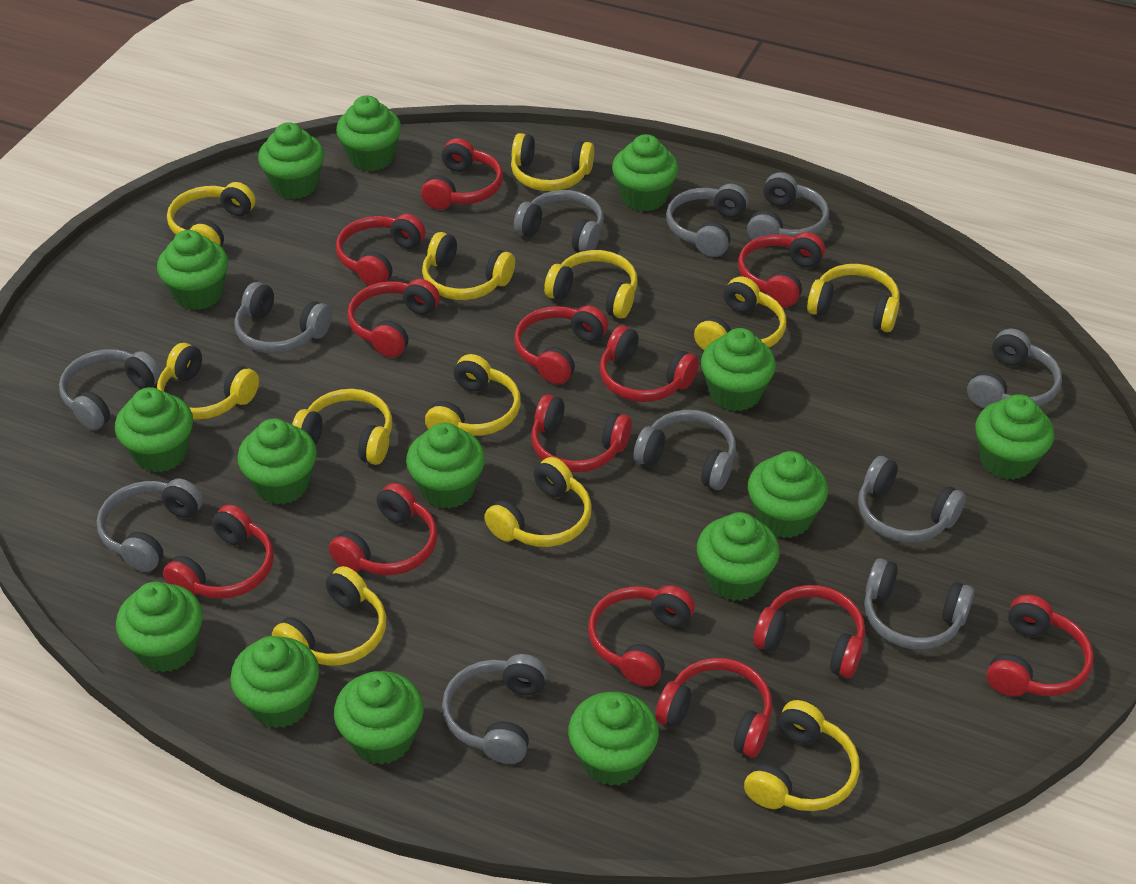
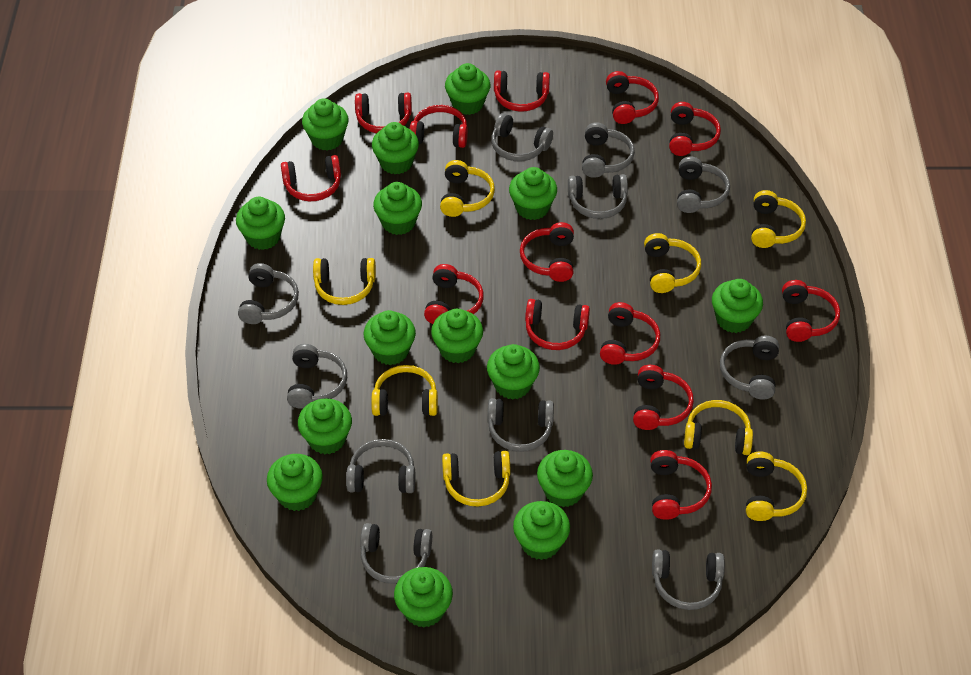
yellow headphones: 12 -> 8

